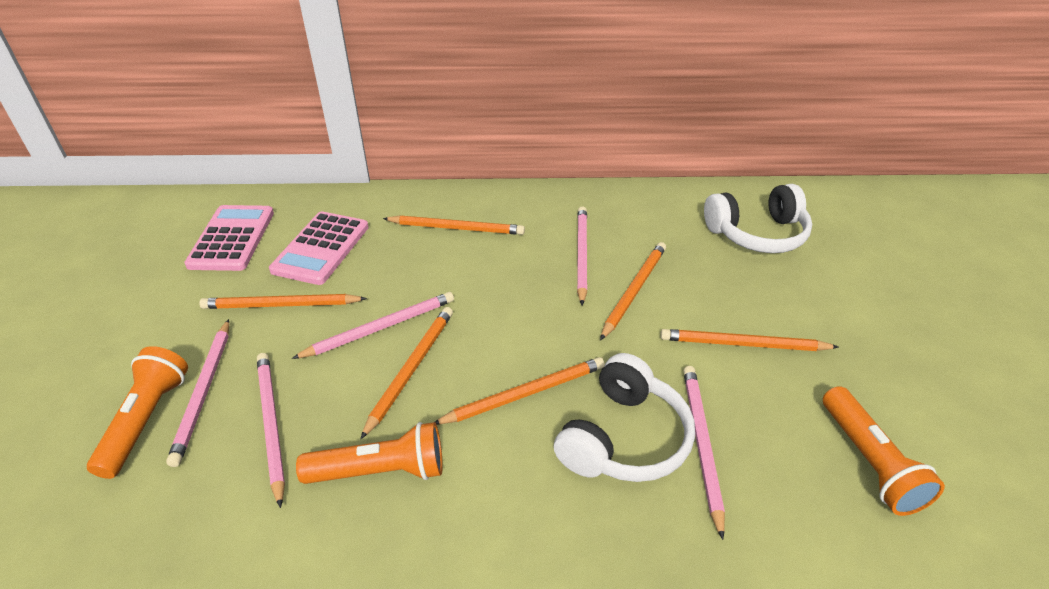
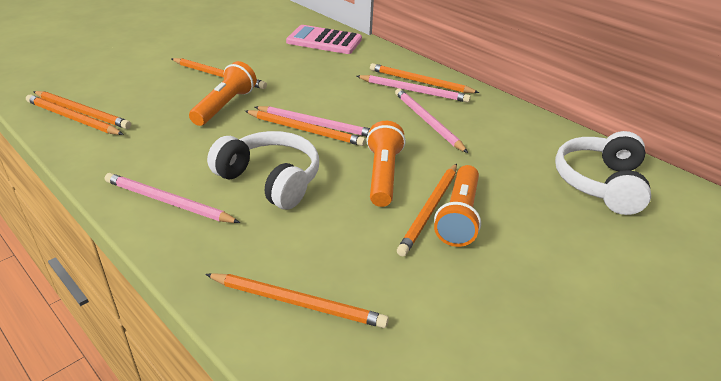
orange pencil: 6 -> 7
pink calculator: 2 -> 1
pink pencil: 5 -> 4

